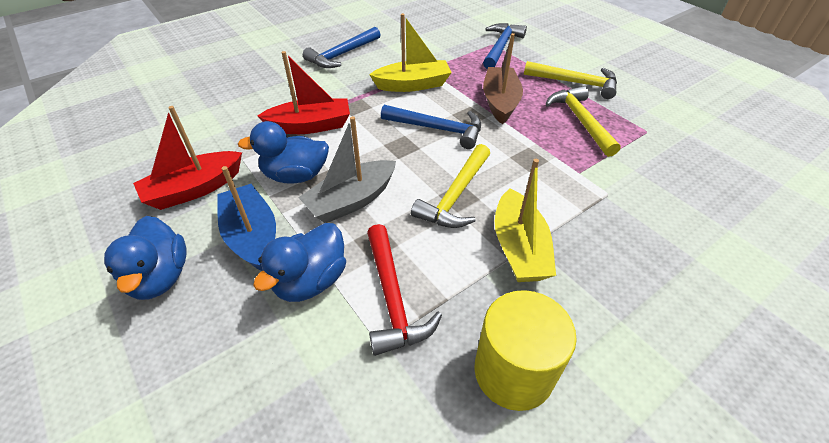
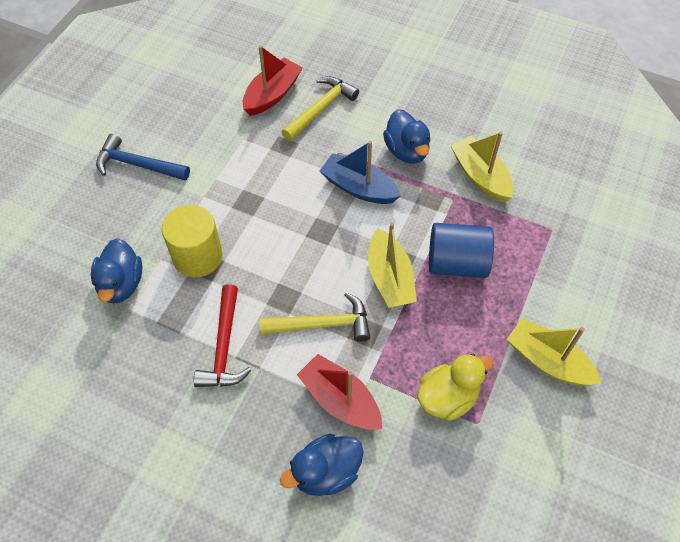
blue cylinder: 0 -> 1
blue hammer: 3 -> 1
brown boat: 1 -> 0
grey boat: 1 -> 0
yellow boat: 2 -> 3
yellow duck: 0 -> 1
yellow hammer: 3 -> 2

